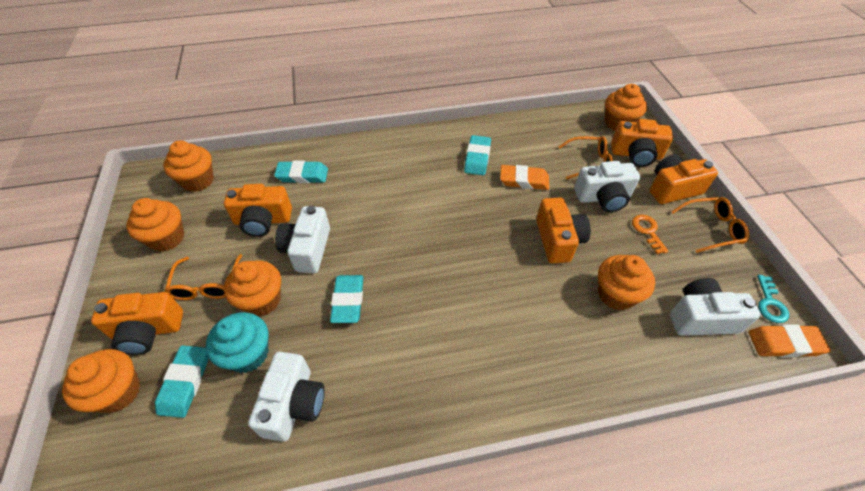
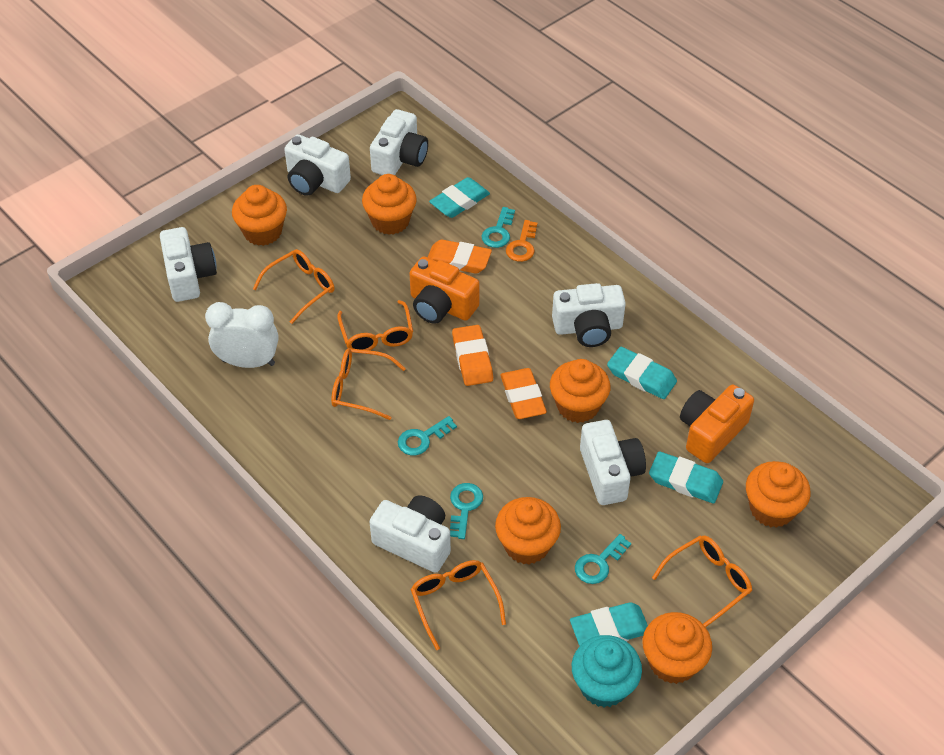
orange camera: 5 -> 2
orange eraser: 2 -> 3
orange glasses: 3 -> 5
turquoise key: 1 -> 4
white camera: 4 -> 6
white clock: 0 -> 1

